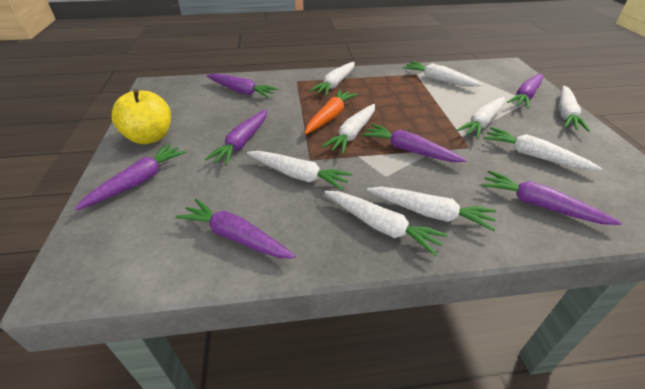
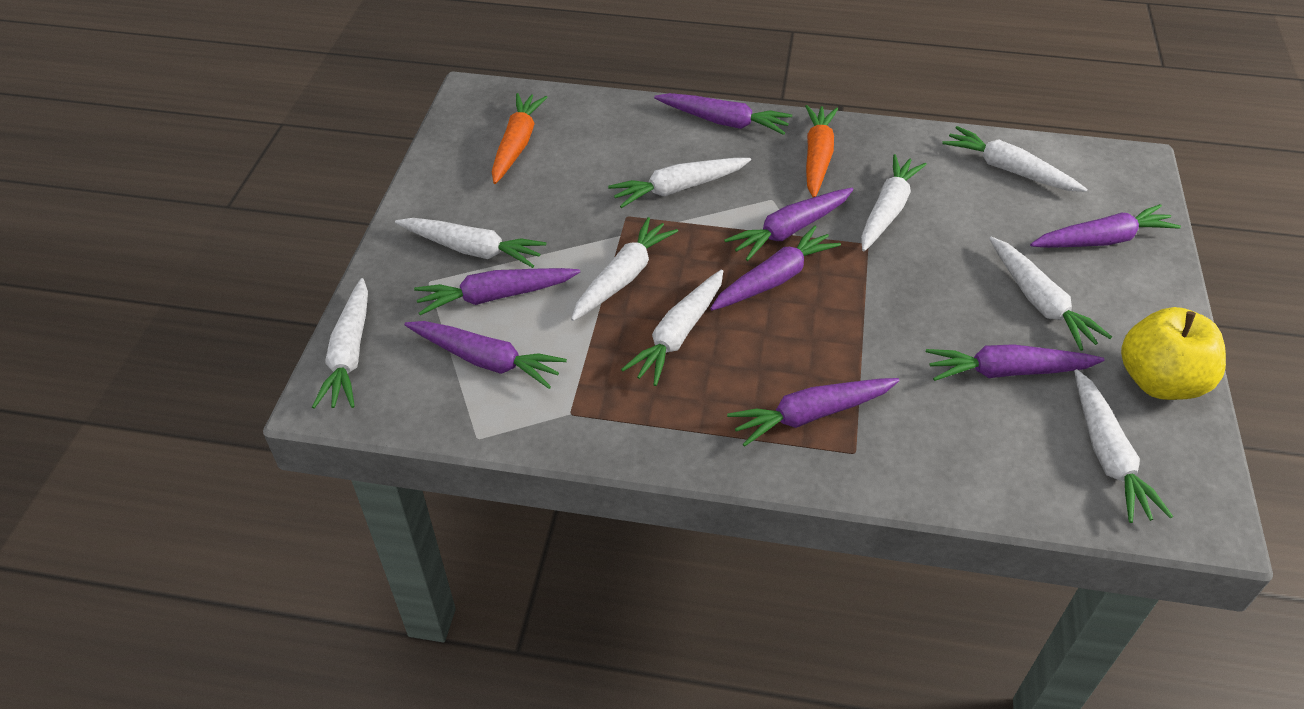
orange carrot: 1 -> 2
purple carrot: 7 -> 8

